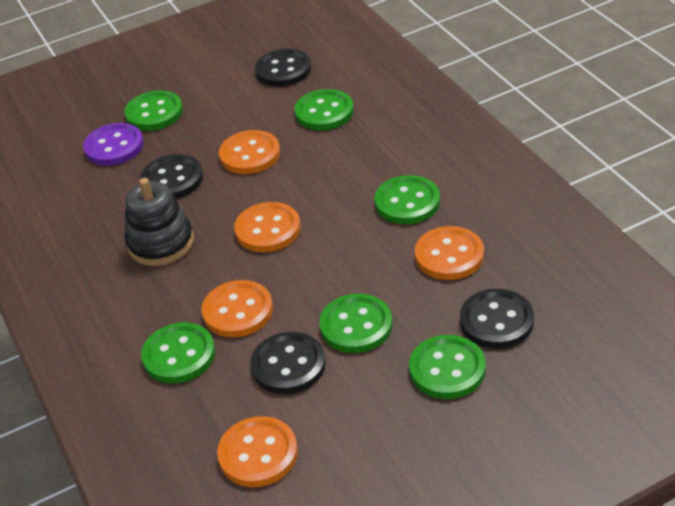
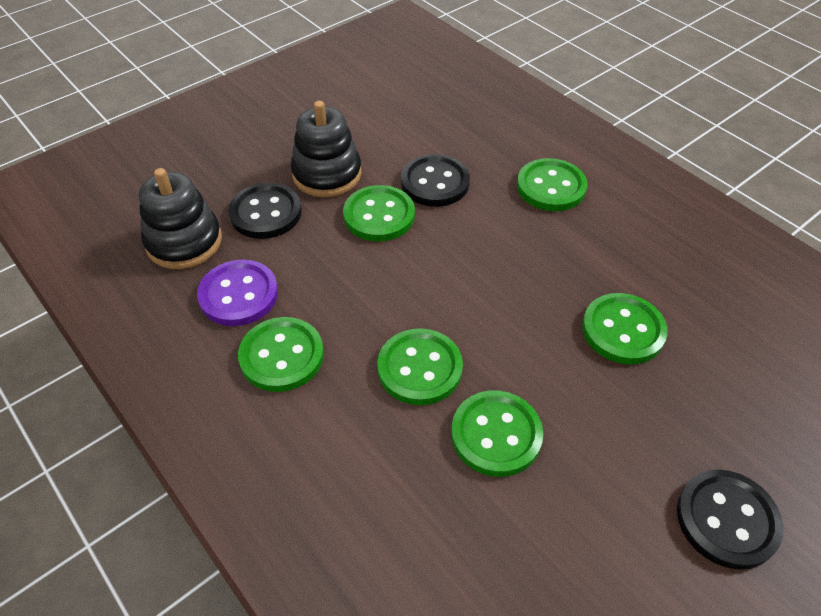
black button: 4 -> 3
black stacking toy: 1 -> 2
orange button: 5 -> 0

